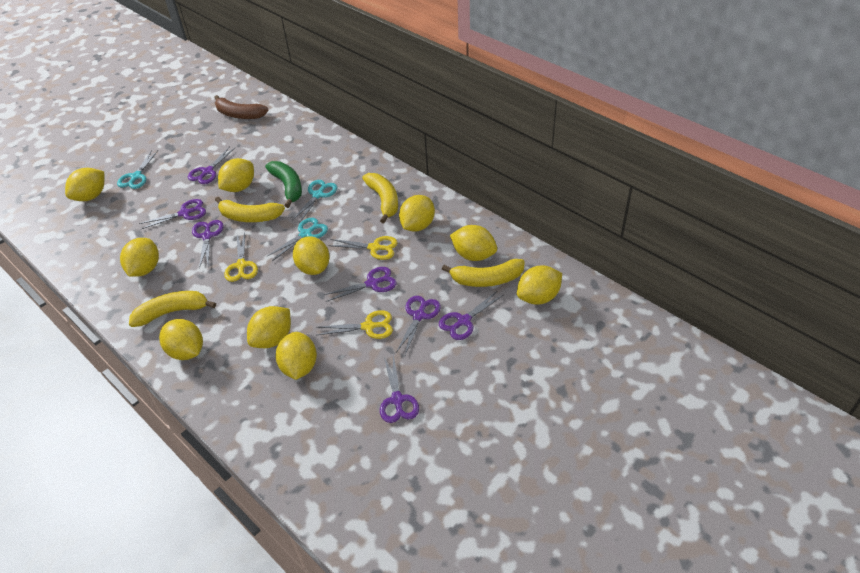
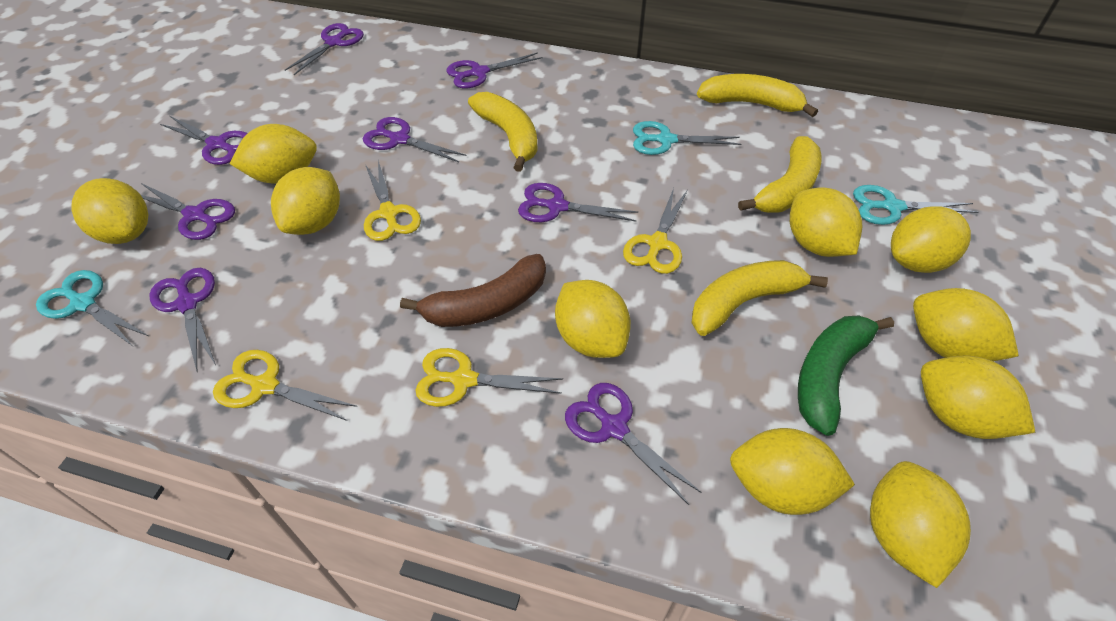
purple scissors: 7 -> 8
yellow scissors: 3 -> 4

